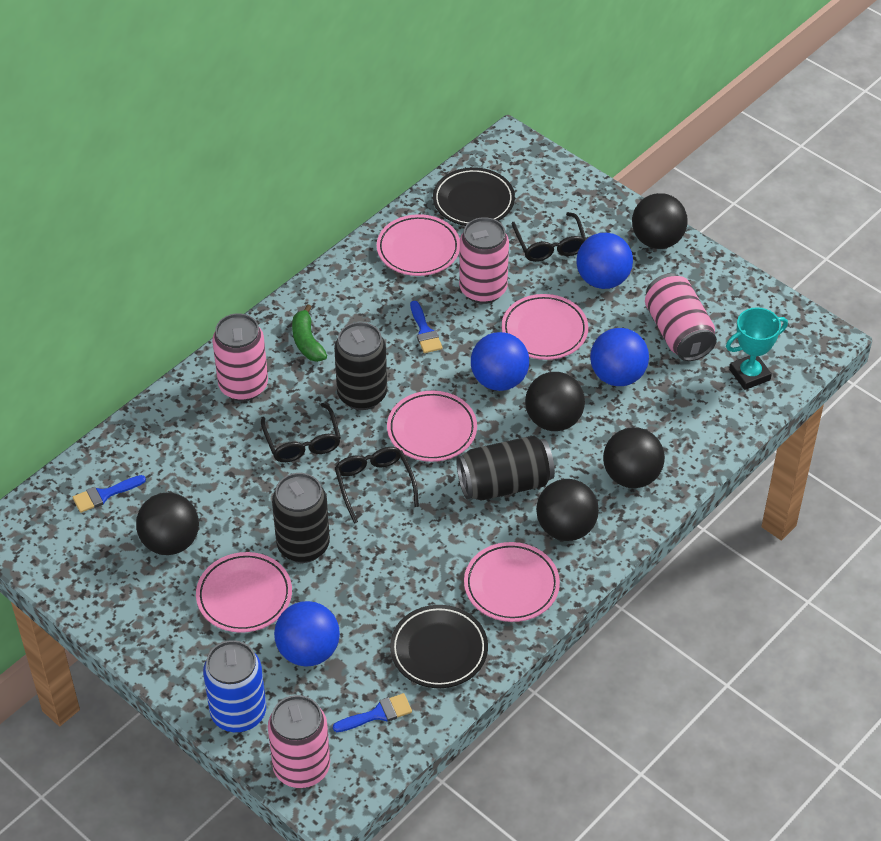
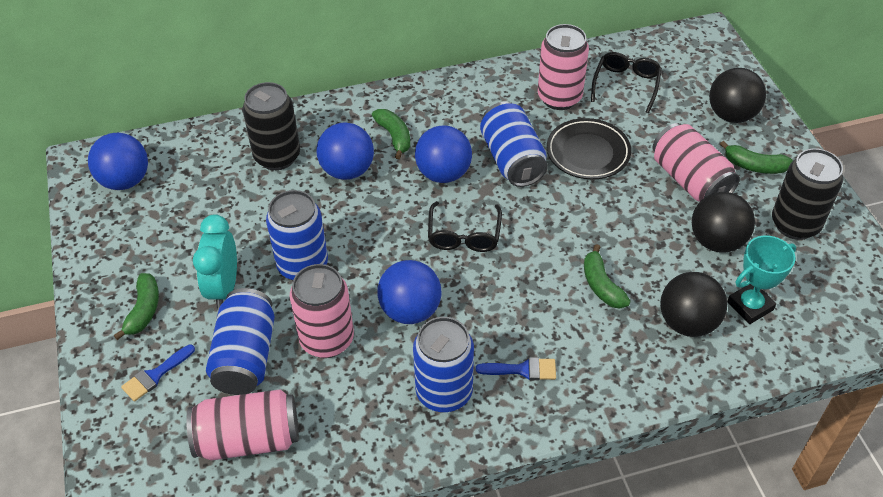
black ball: 5 -> 3
black can: 3 -> 2
black glasses: 3 -> 2
black plate: 2 -> 1
blue brush: 3 -> 2
blue can: 1 -> 4
green banana: 1 -> 4
pink plate: 5 -> 0
turquoise clock: 0 -> 1

